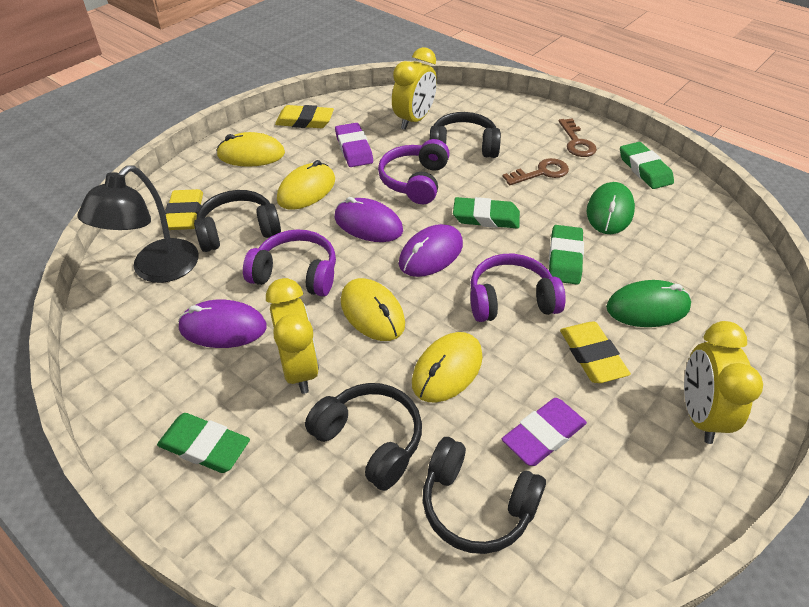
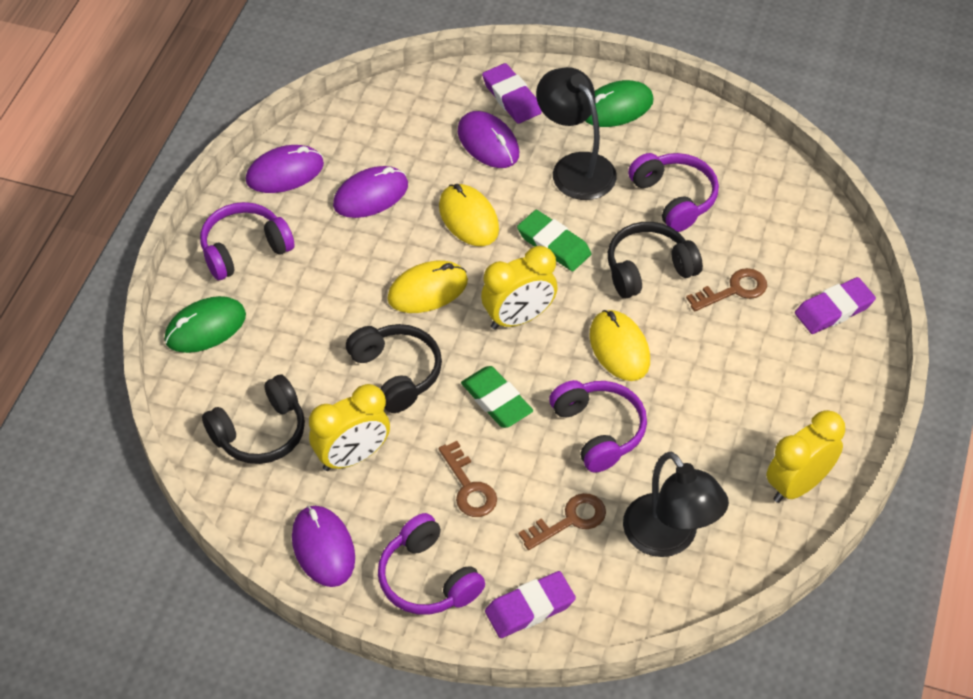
black headphones: 4 -> 3
black lamp: 1 -> 2
brown key: 2 -> 3
green eraser: 4 -> 2
purple eraser: 2 -> 3
purple headphones: 3 -> 4
purple mouse: 3 -> 4
yellow eraser: 3 -> 0
yellow mouse: 4 -> 3

